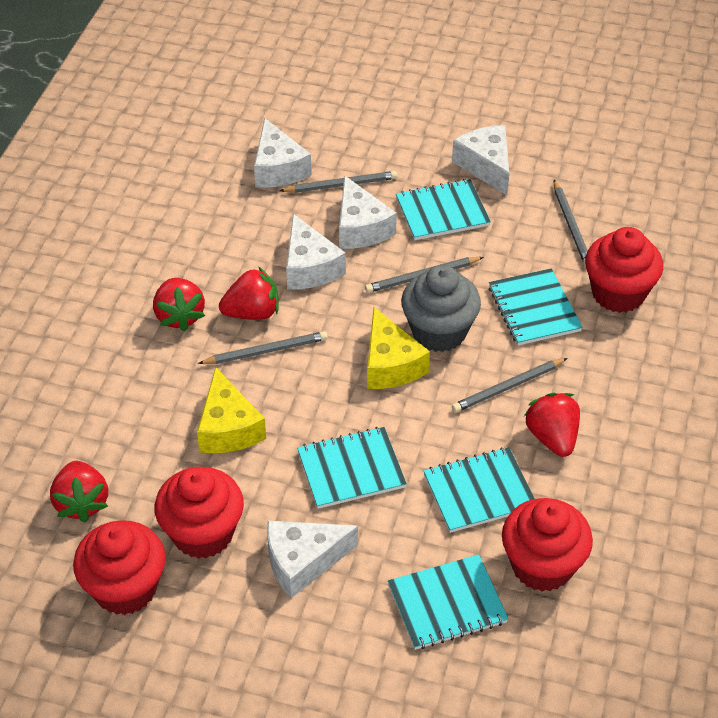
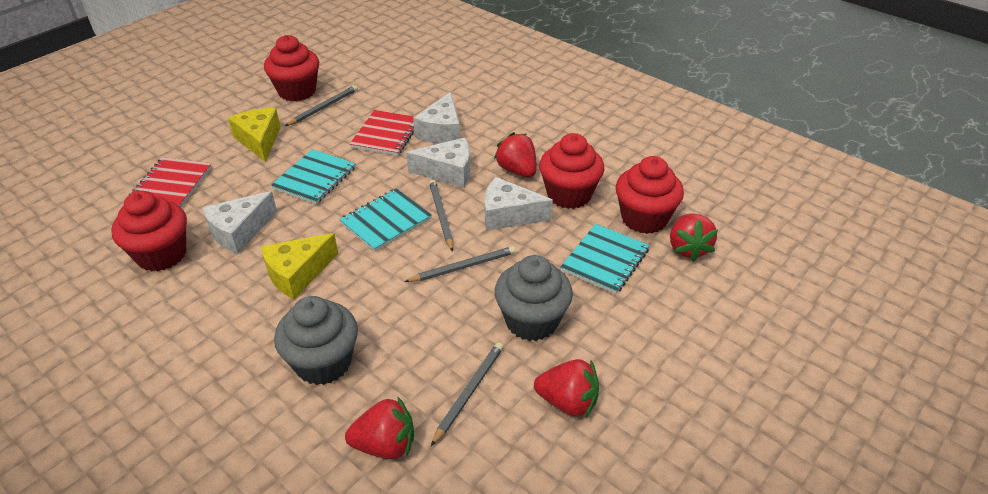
grey cupcake: 1 -> 2
grey pencil: 5 -> 4
red notebook: 0 -> 2
turquoise notebook: 5 -> 3
white cheese: 5 -> 4

